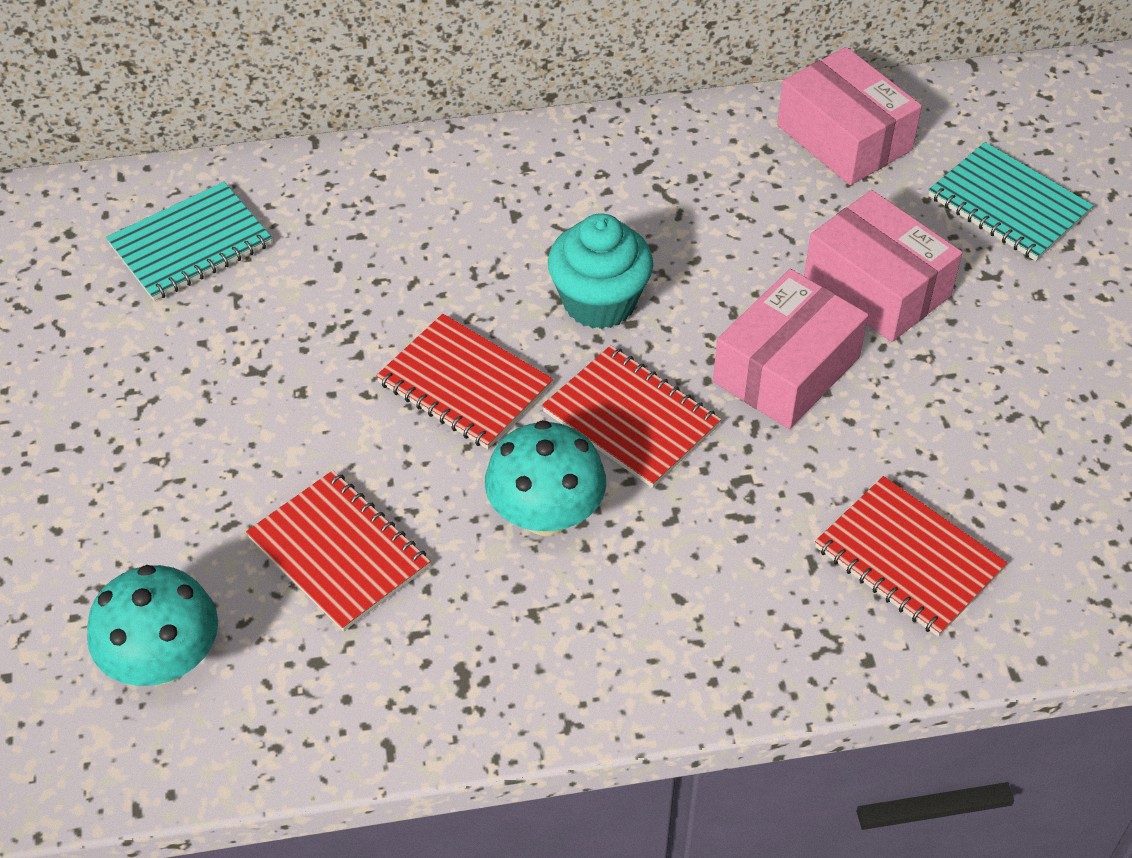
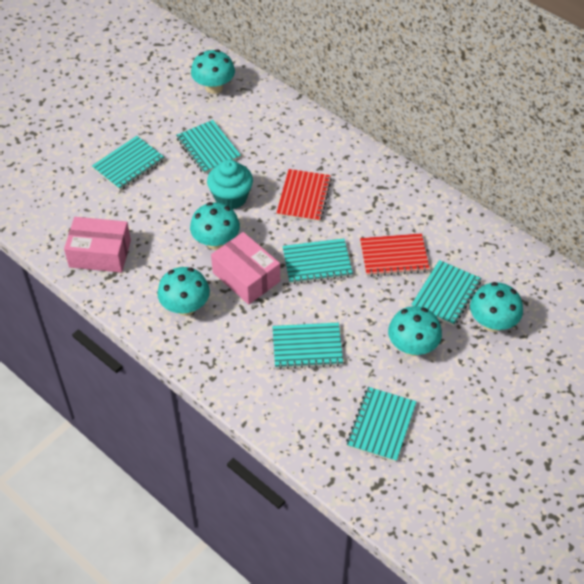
pink box: 3 -> 2
red notebook: 4 -> 2
turquoise mushroom: 2 -> 5
turquoise notebook: 2 -> 6

